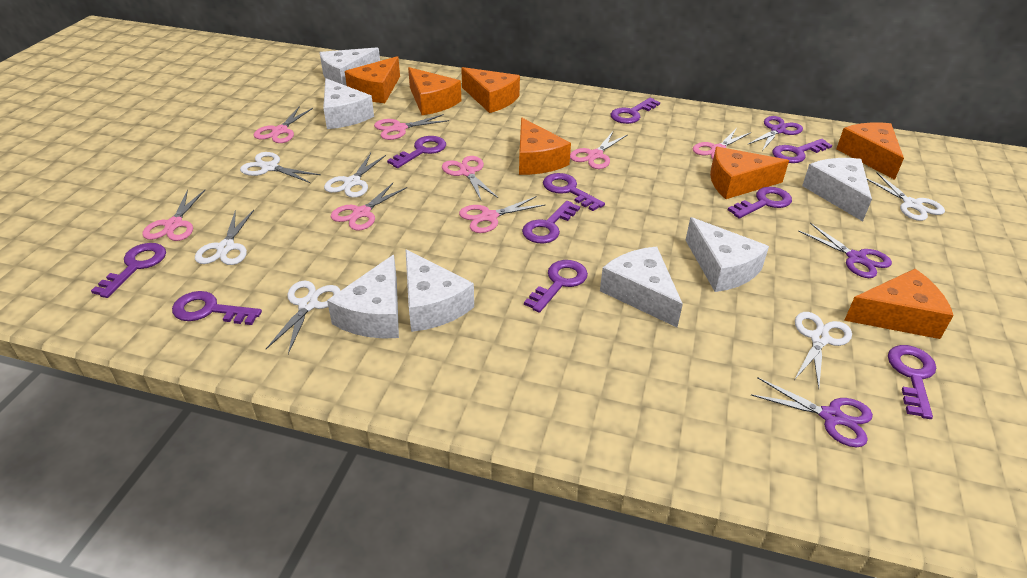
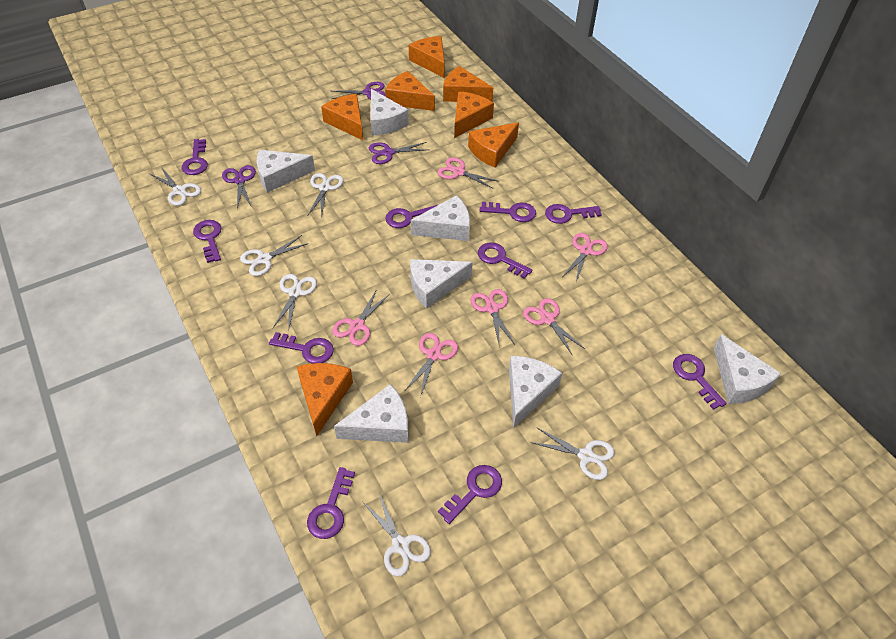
pink scissors: 8 -> 6

